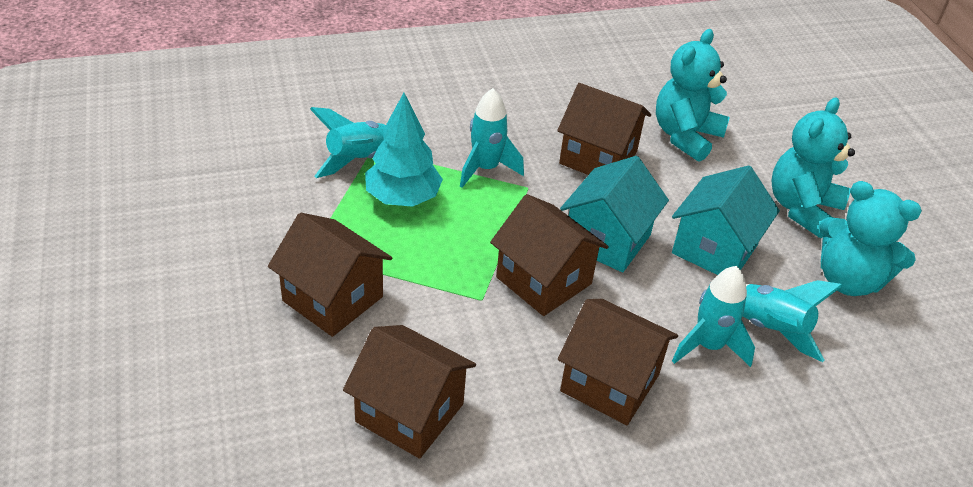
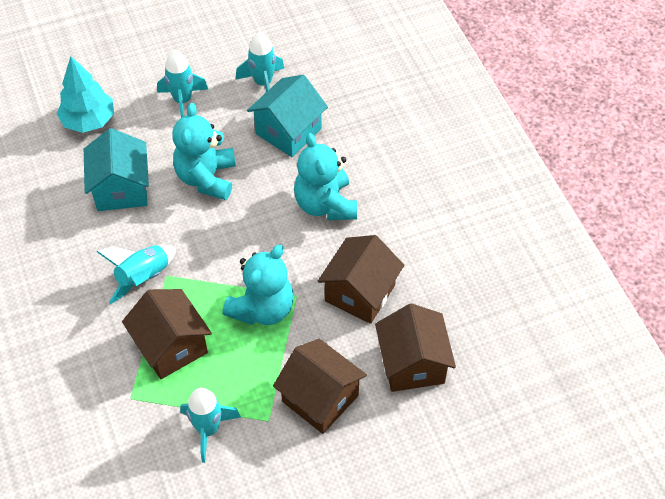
brown house: 5 -> 4

